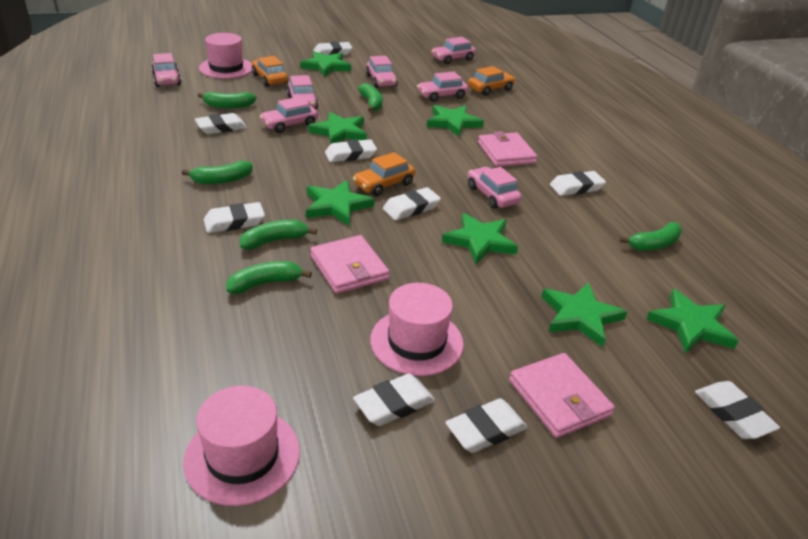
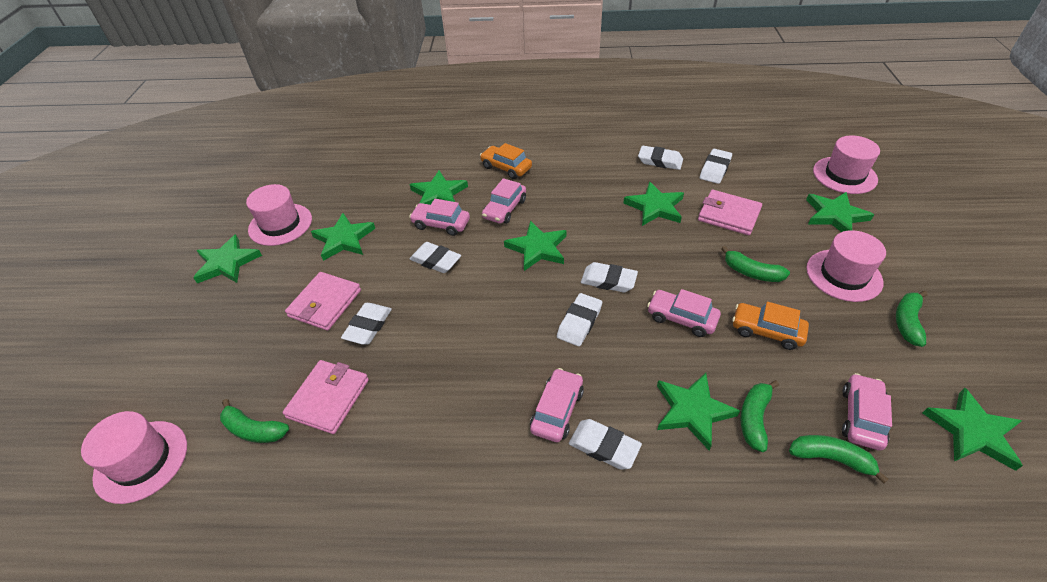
green banana: 6 -> 5
green star: 7 -> 8
orange car: 3 -> 2
pink car: 7 -> 5
pink hat: 3 -> 4
white eraser: 9 -> 7

